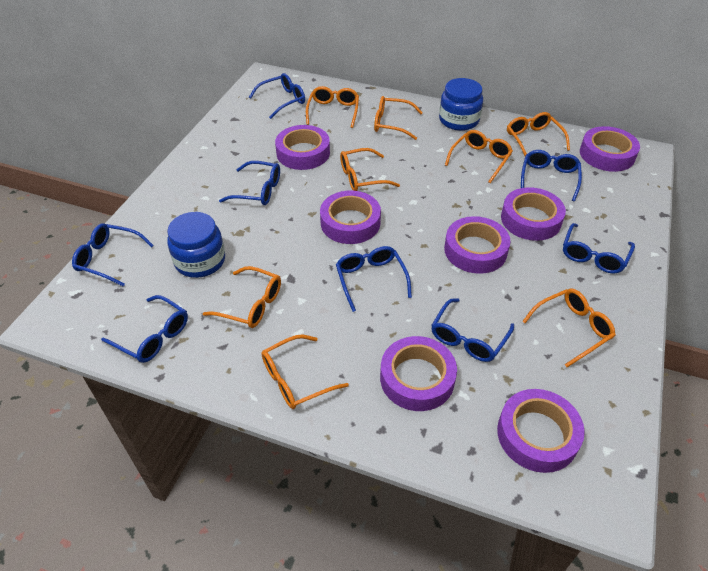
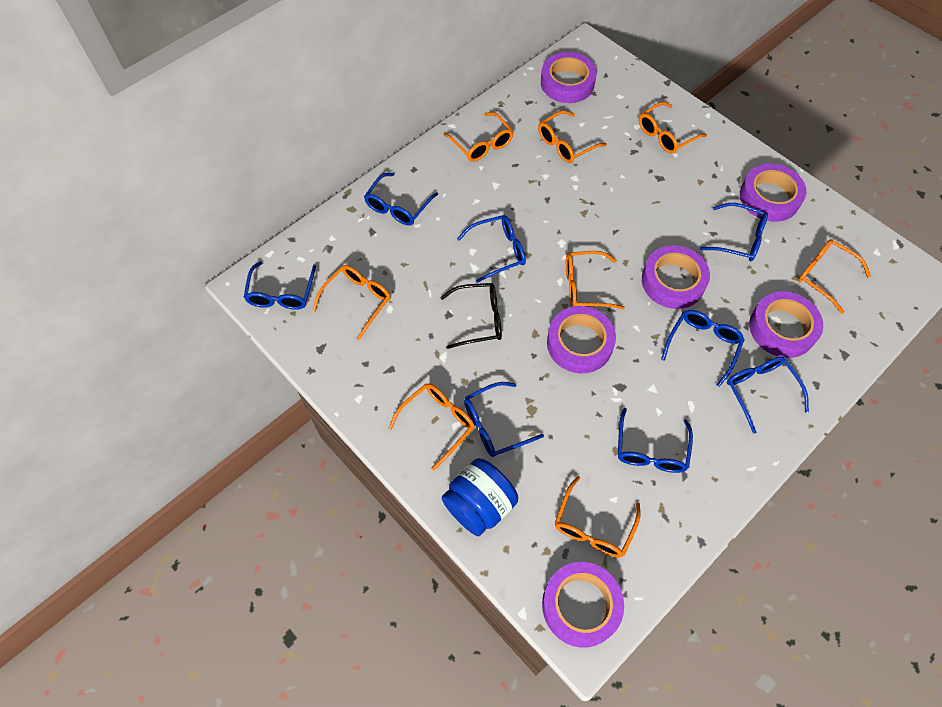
black glasses: 0 -> 1
blue jar: 2 -> 1
purple tape: 7 -> 6

